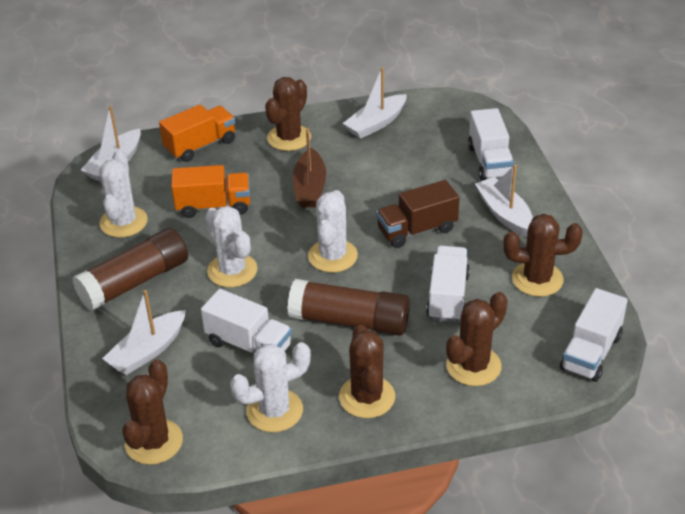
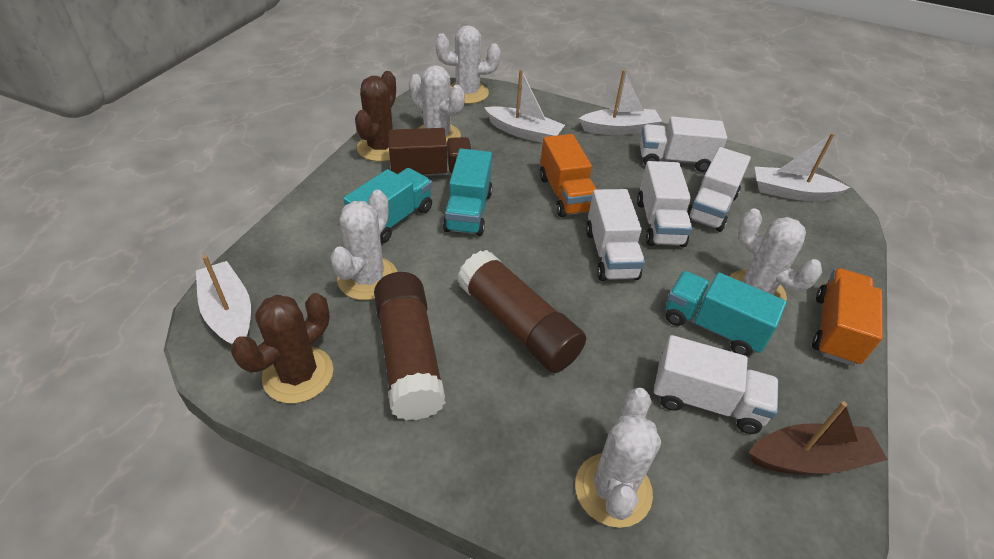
brown cactus: 5 -> 2
turquoise truck: 0 -> 3
white cactus: 4 -> 5
white truck: 4 -> 5

